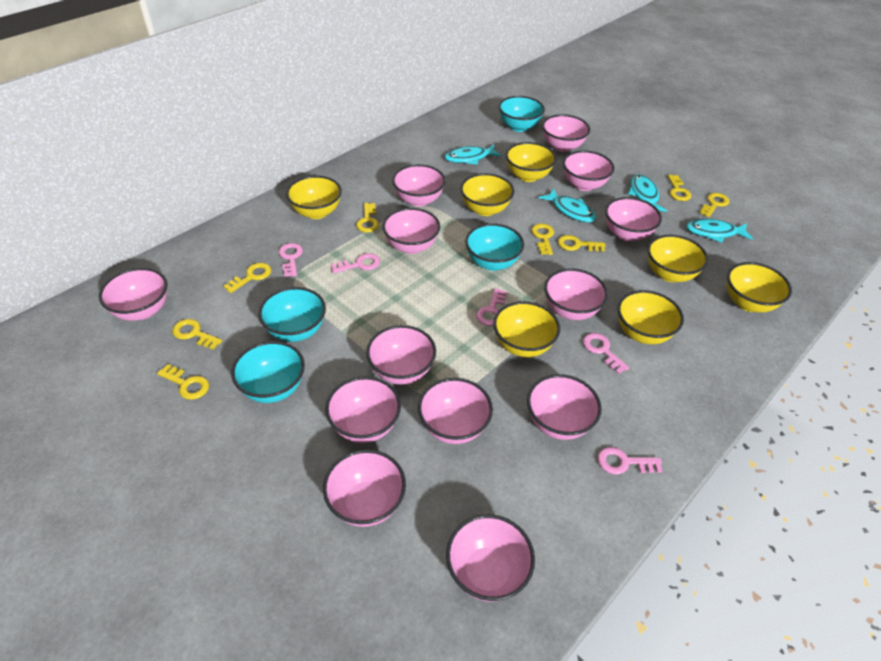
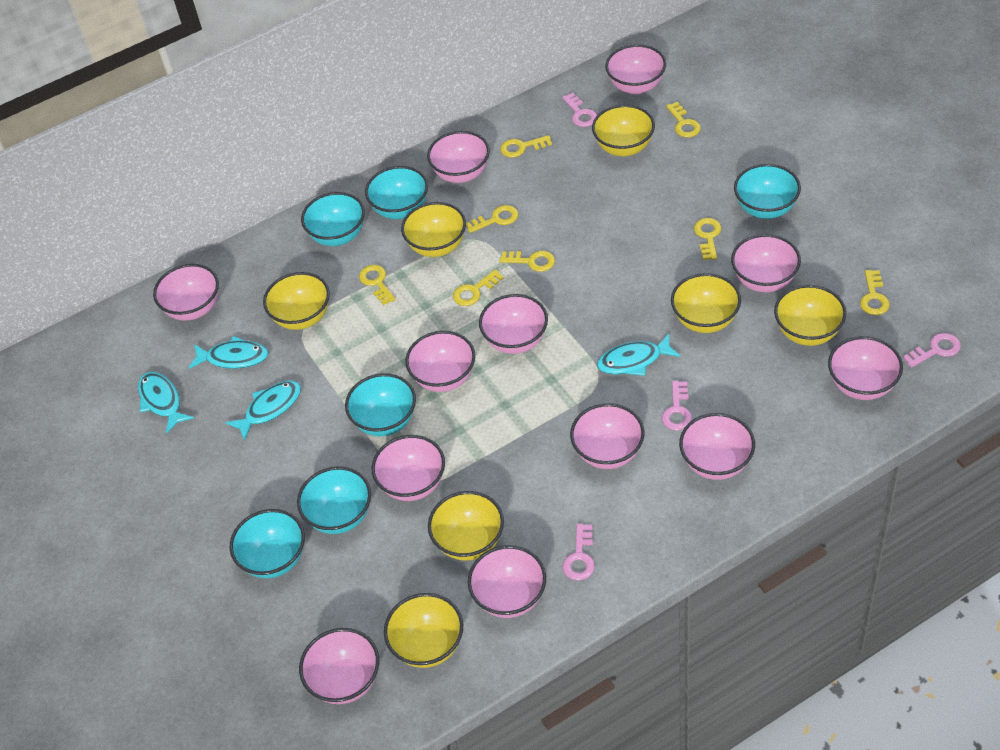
pink bowl: 13 -> 12
pink key: 5 -> 4
turquoise bowl: 4 -> 6

